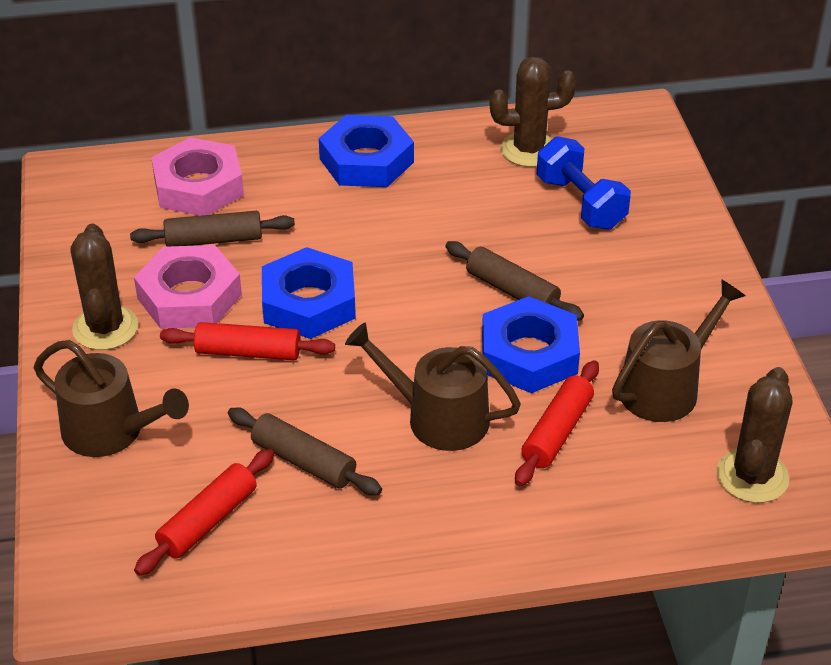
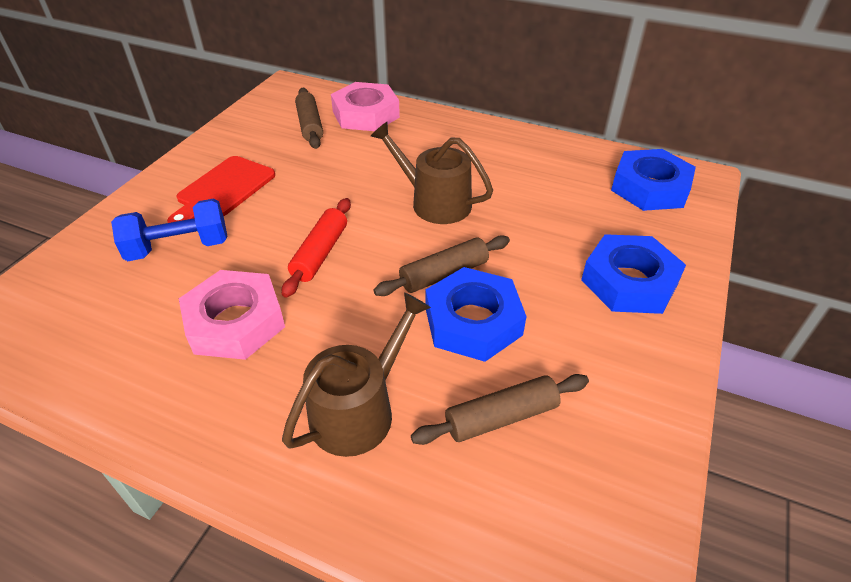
brown cactus: 3 -> 0
brown watering can: 3 -> 2
red cutting board: 0 -> 1
red rolling pin: 3 -> 1

